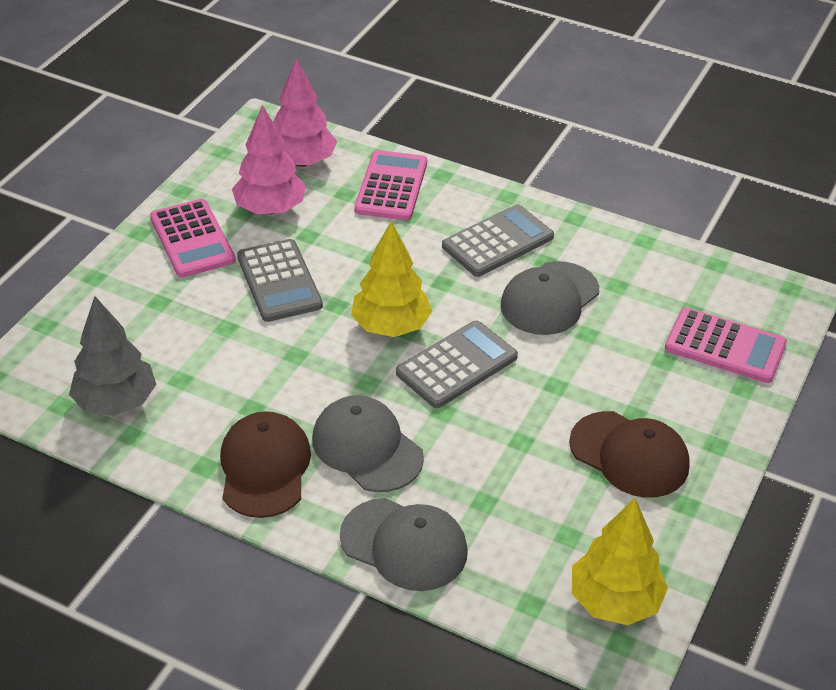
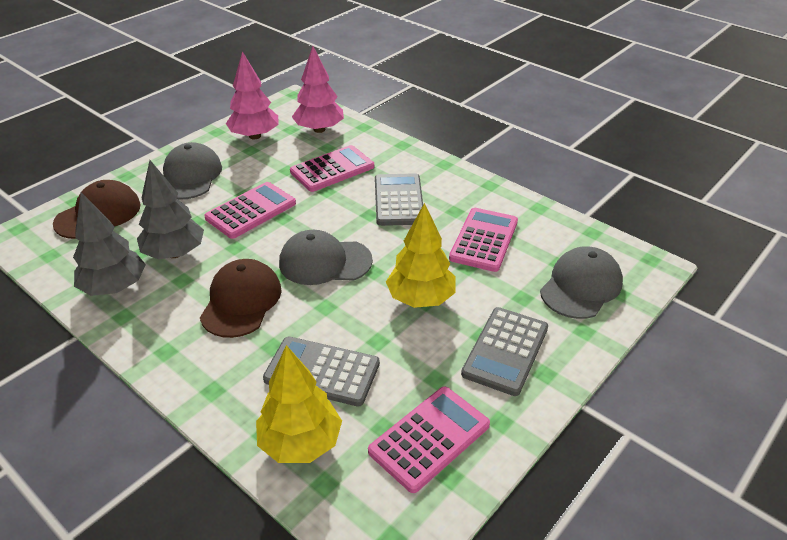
grey tree: 1 -> 2
pink calculator: 3 -> 4

